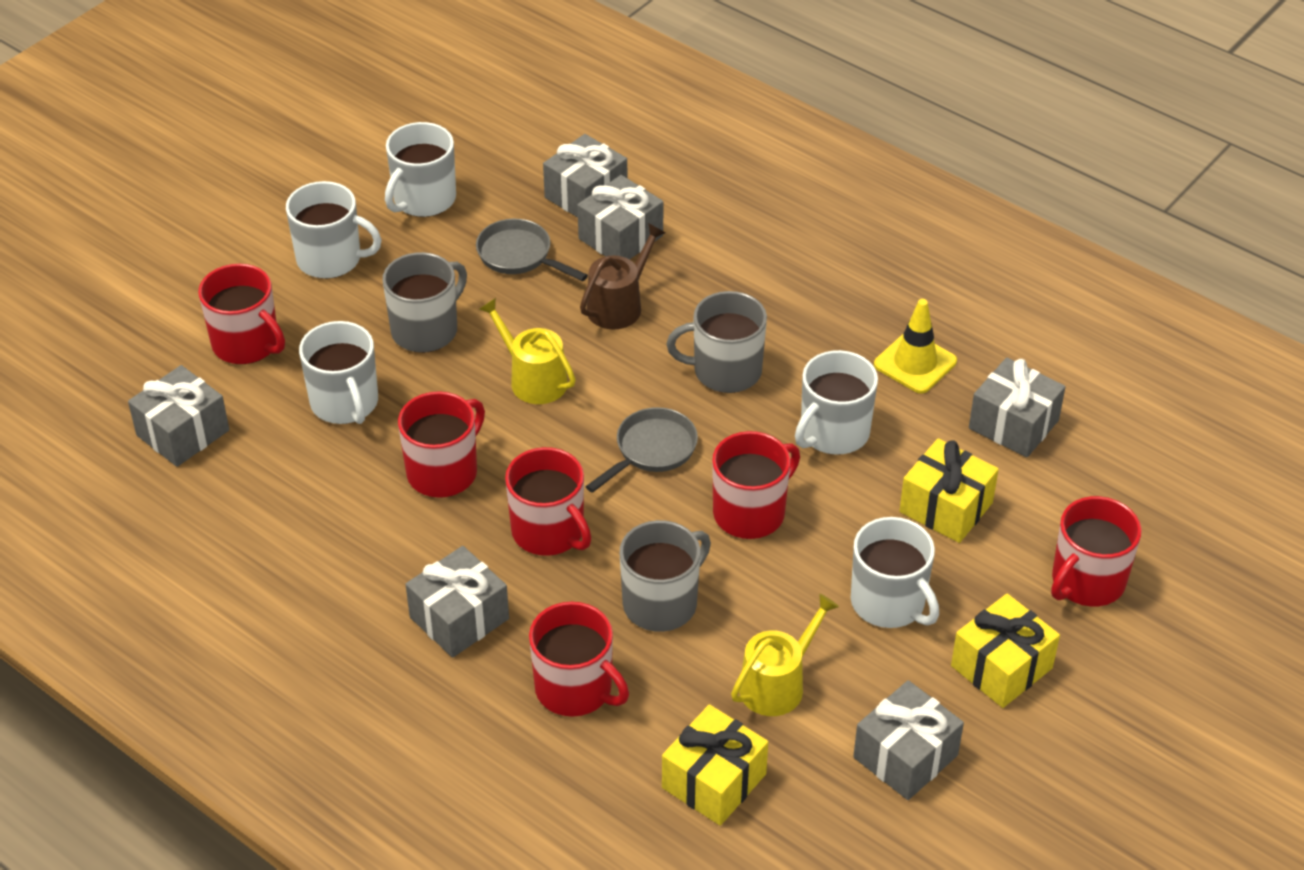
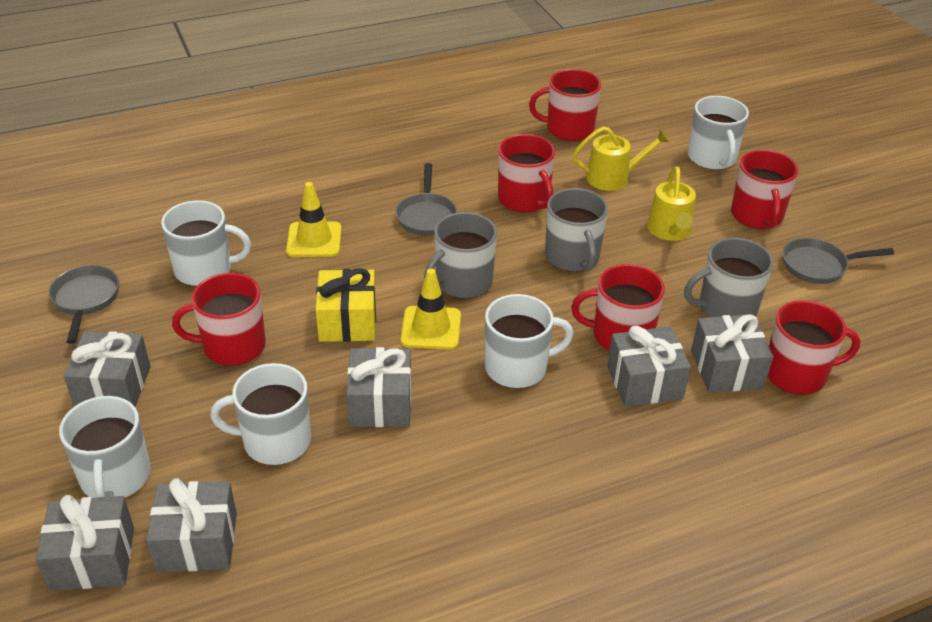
brown watering can: 1 -> 0
grey pan: 2 -> 3
yellow gift: 3 -> 1
yellow traffic cone: 1 -> 2

